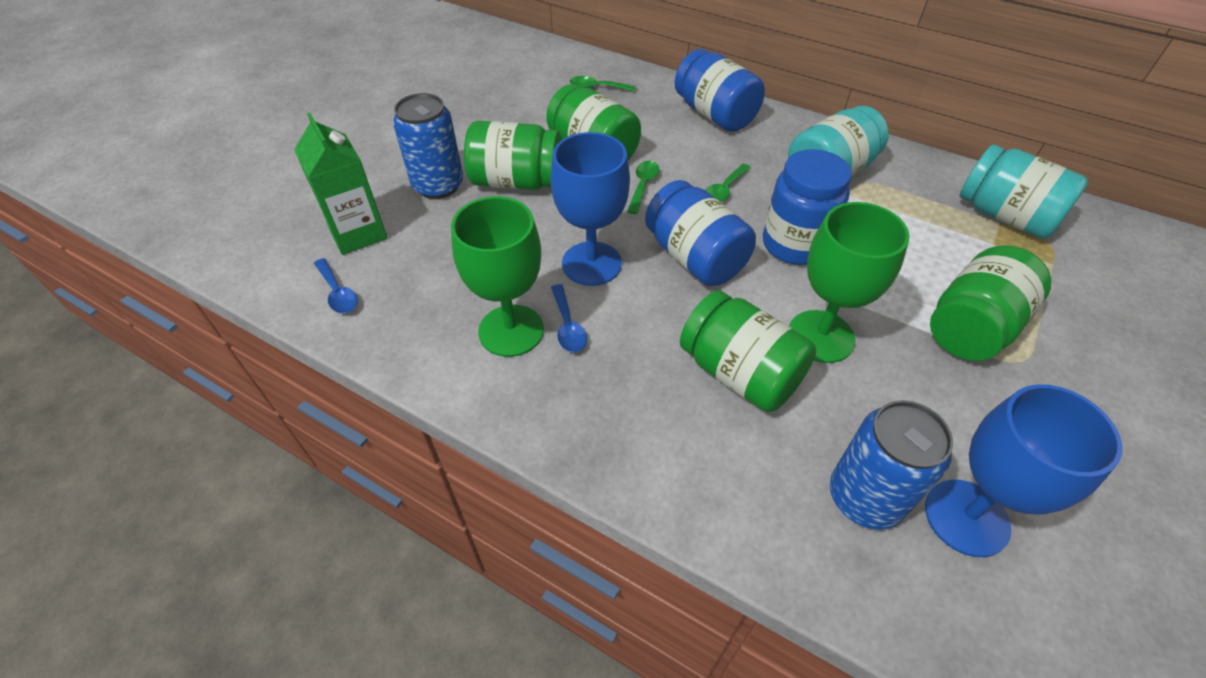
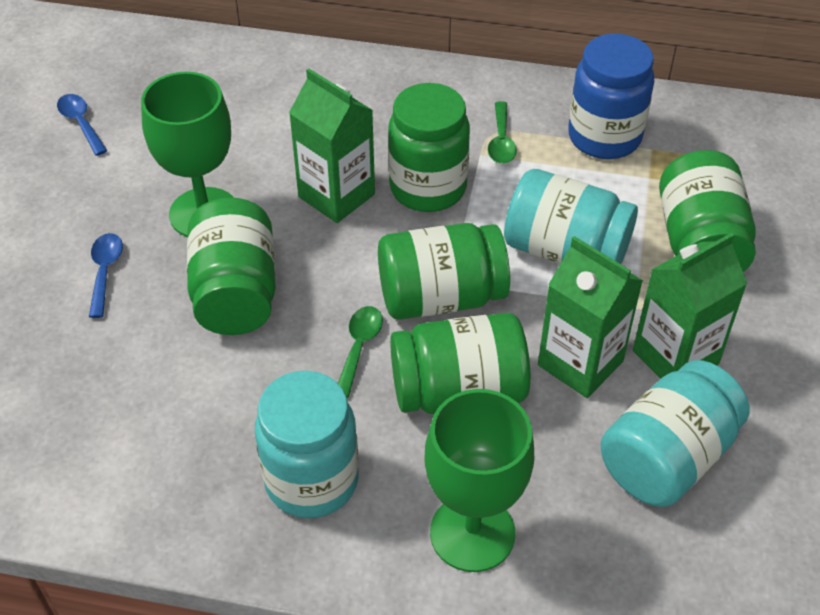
blue can: 2 -> 0
blue goblet: 2 -> 0
blue jar: 3 -> 1
green carton: 1 -> 3
green jar: 4 -> 5
green spoon: 3 -> 2
turquoise jar: 2 -> 3

